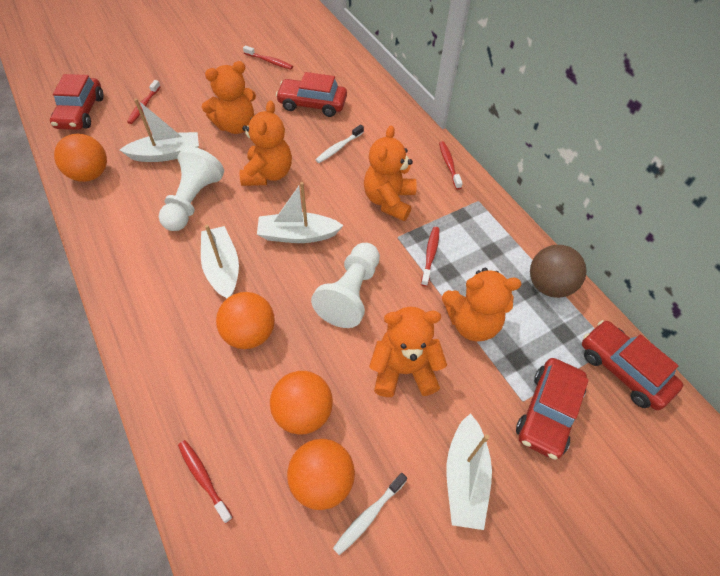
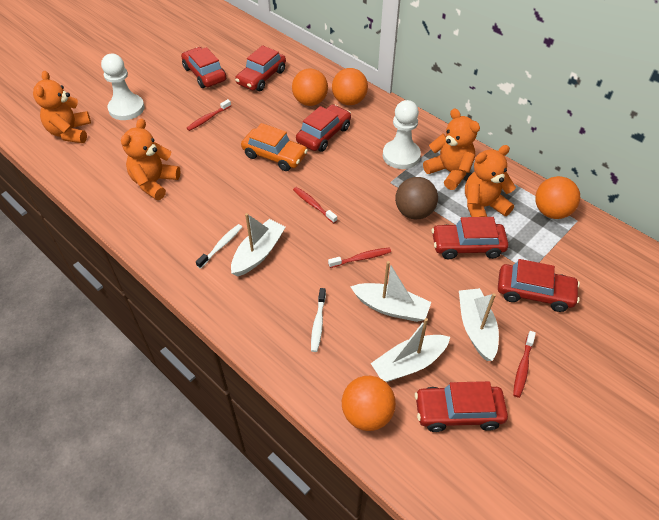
orange car: 0 -> 1
orange teddy bear: 5 -> 4
red car: 4 -> 6
red toothbrush: 5 -> 4

